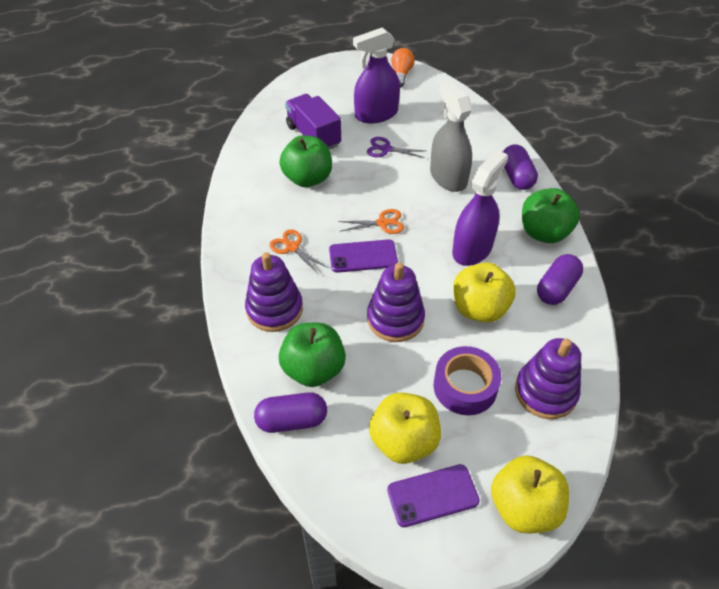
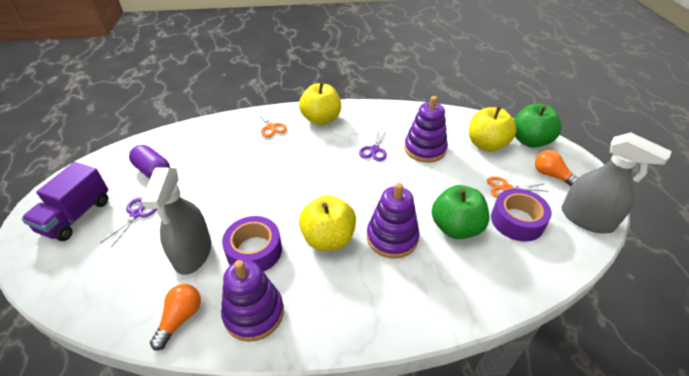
green apple: 3 -> 2
grey spray bottle: 1 -> 2
orange light bulb: 1 -> 2
purple capsule: 3 -> 1
purple phone: 2 -> 0
purple scissors: 1 -> 2
purple spray bottle: 2 -> 0
purple tape: 1 -> 2

